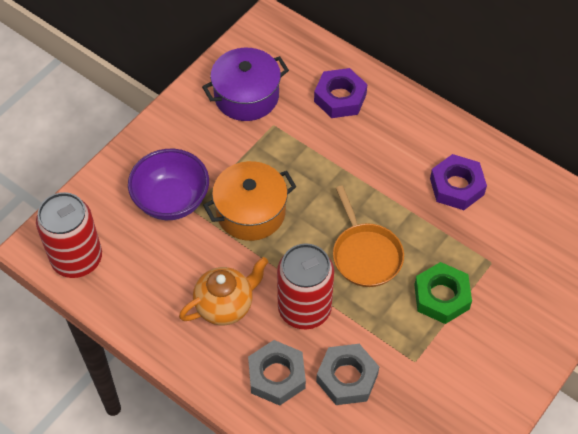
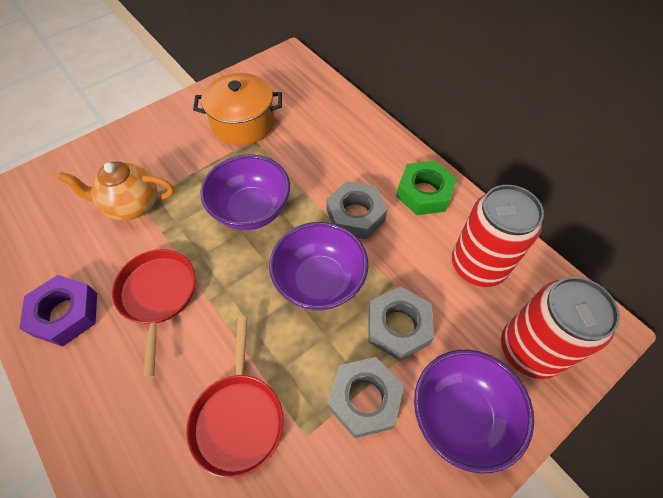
grey nut: 2 -> 3
orange pan: 1 -> 0
purple bowl: 1 -> 3
purple nut: 2 -> 1
purple pot: 1 -> 0
red pan: 0 -> 2

